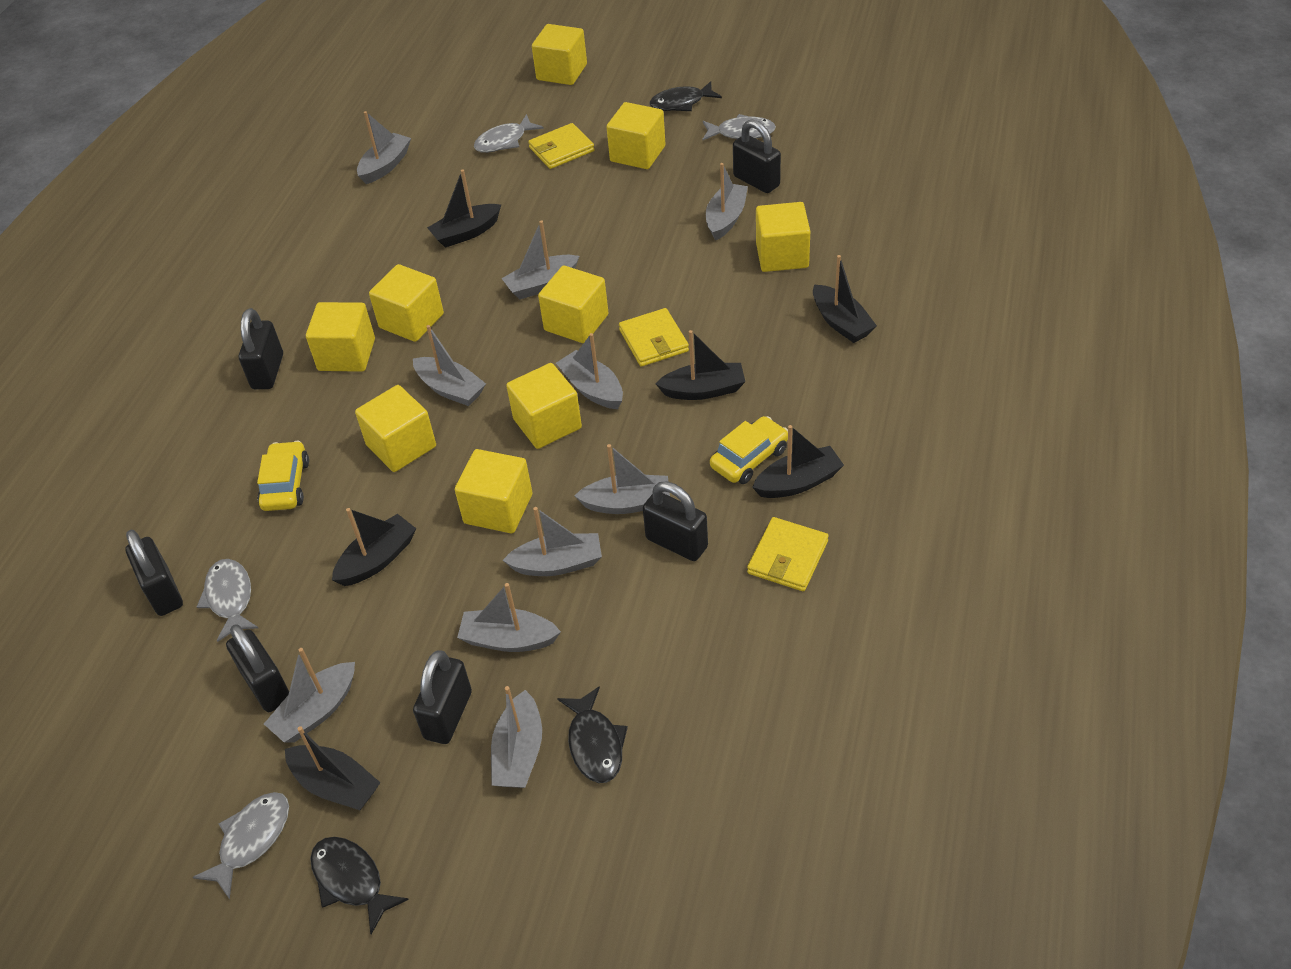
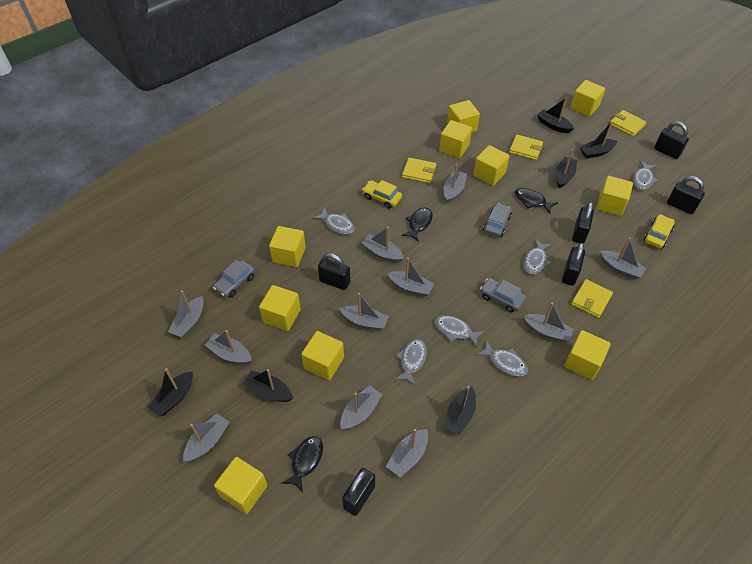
grey boat: 10 -> 11
grey car: 0 -> 3
grey fish: 4 -> 6
yellow cube: 9 -> 10
yellow wallet: 3 -> 4

